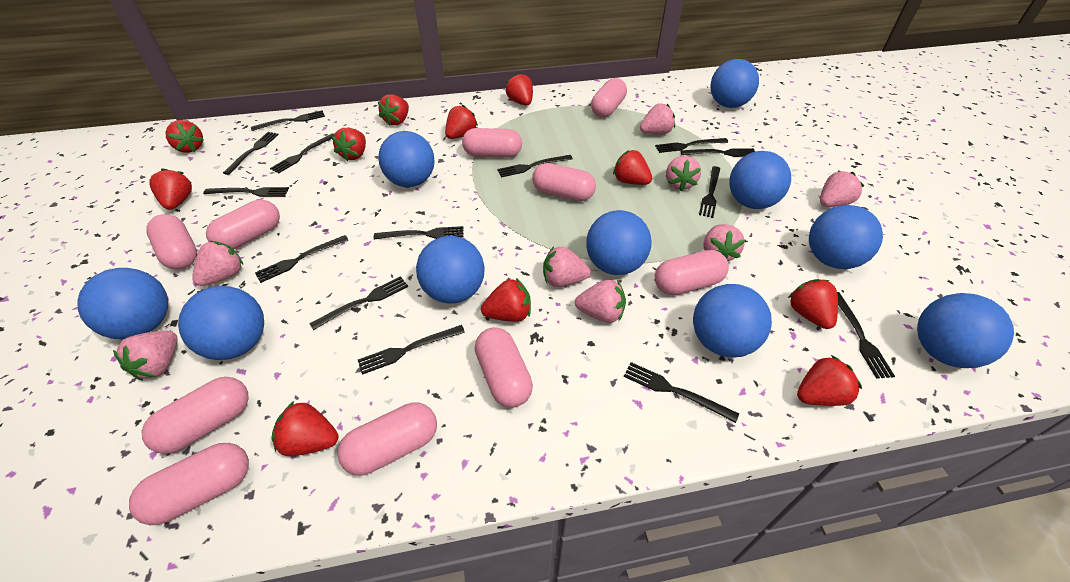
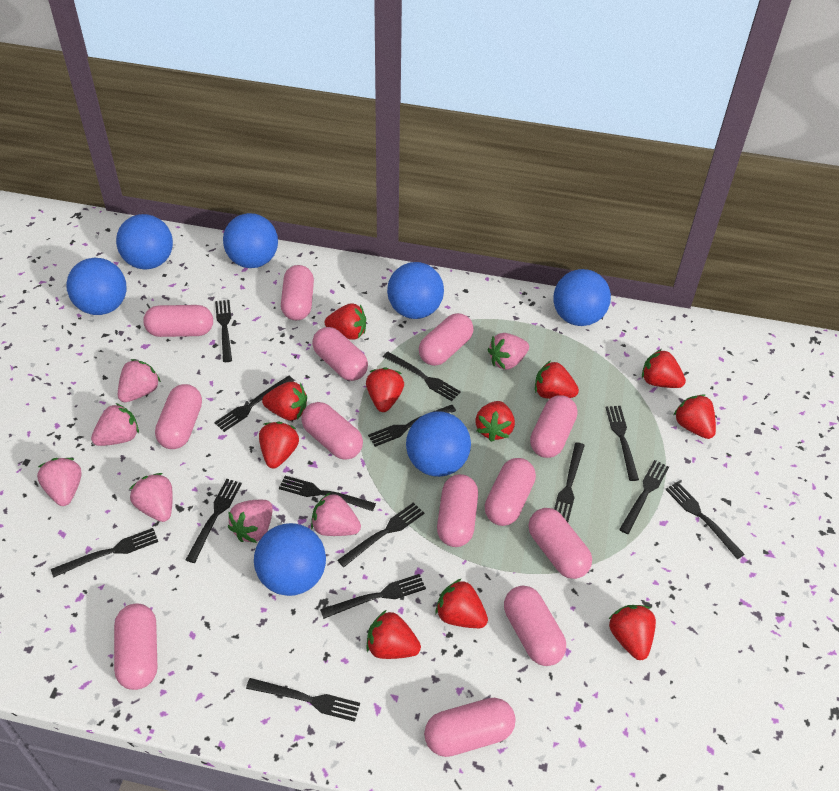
blue ball: 10 -> 7
pink capsule: 10 -> 13
pink strawberry: 8 -> 7

